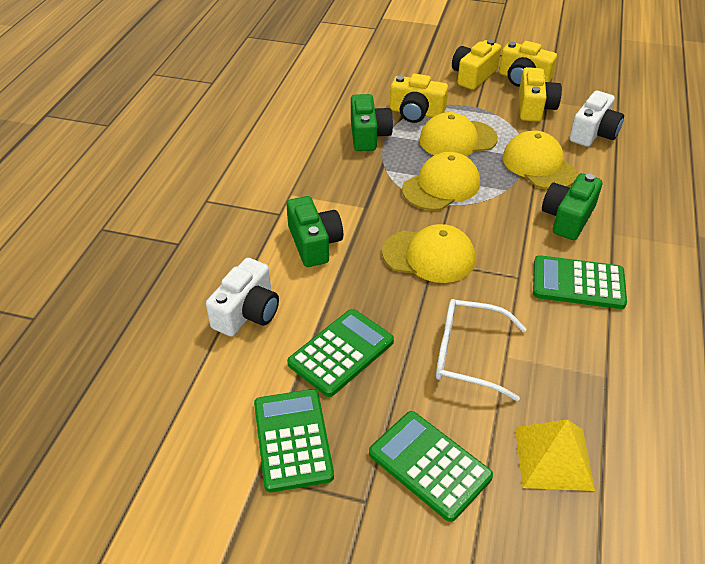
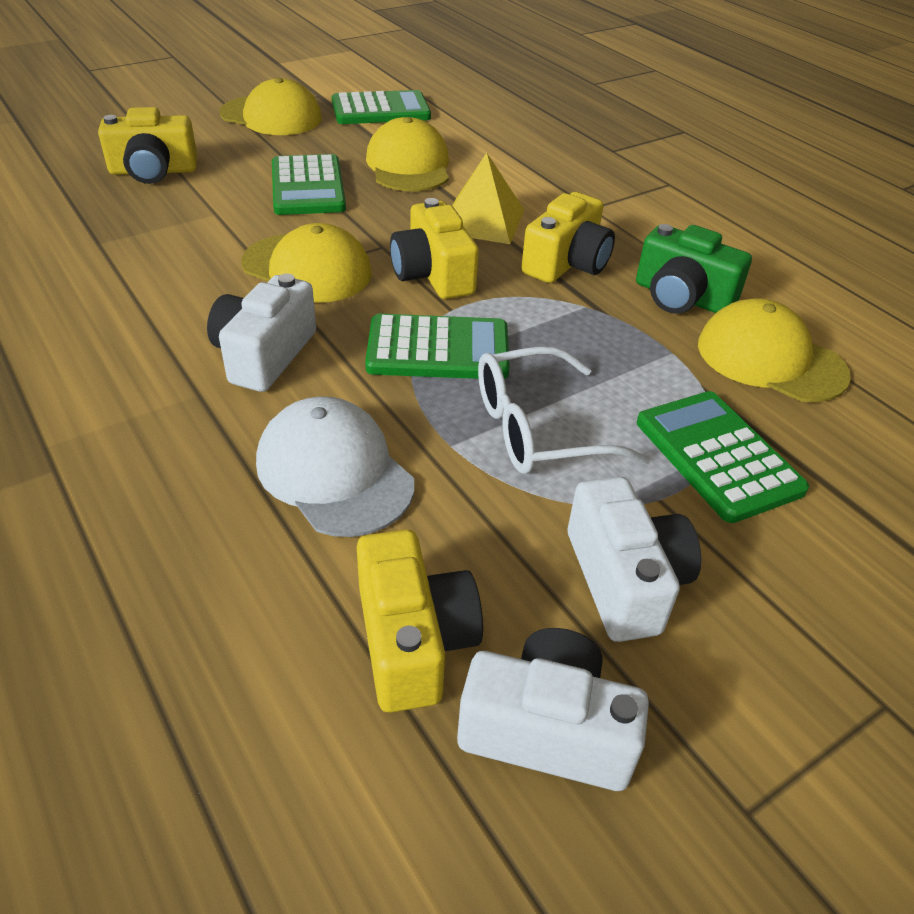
green camera: 3 -> 1
white camera: 2 -> 3
white cap: 0 -> 1

